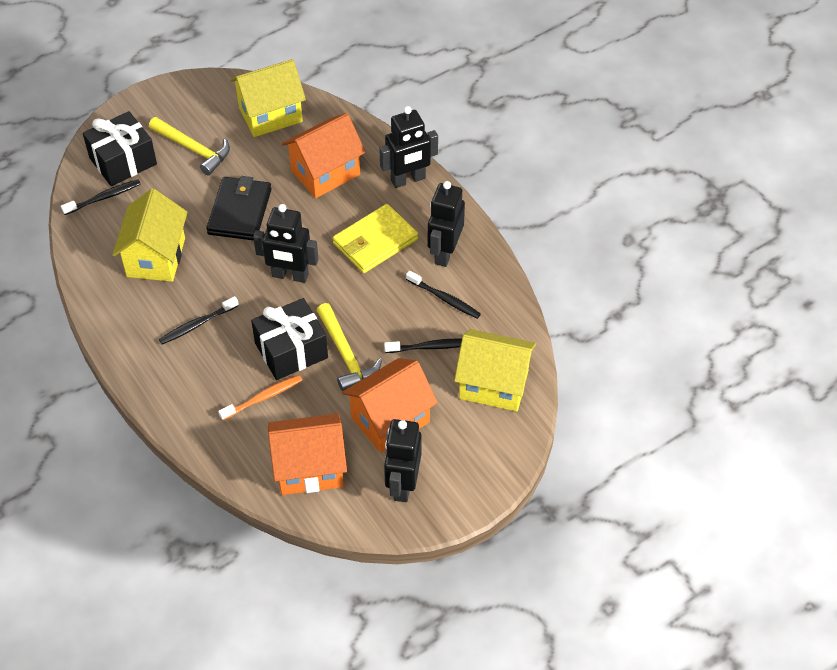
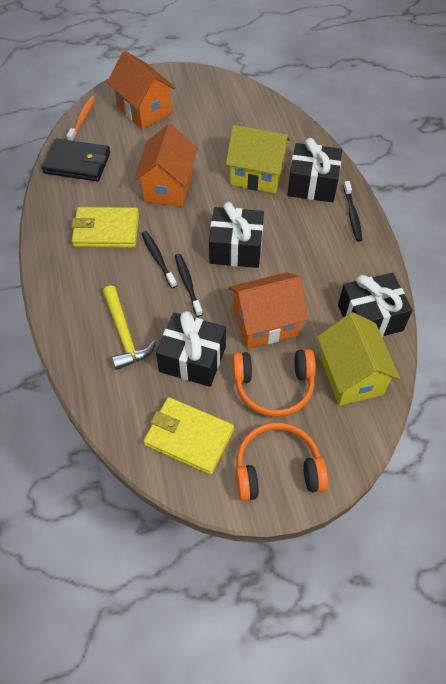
black gift: 2 -> 4
black robot: 4 -> 0
black toothbrush: 4 -> 3
orange headphones: 0 -> 2
yellow hammer: 2 -> 1
yellow house: 3 -> 2
yellow wallet: 1 -> 2

